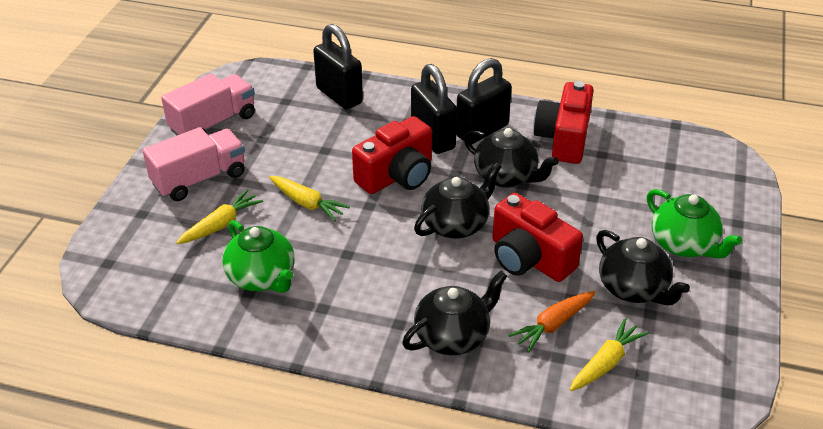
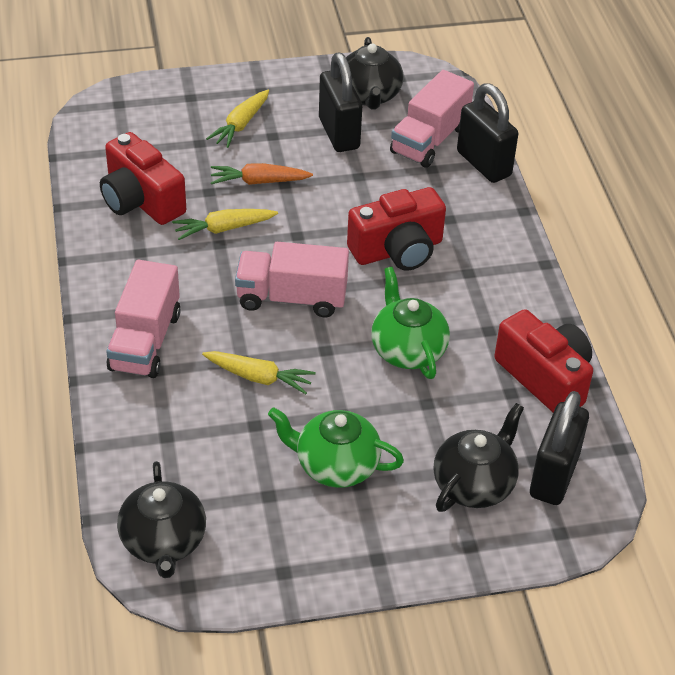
black teapot: 4 -> 3
pink truck: 2 -> 3

